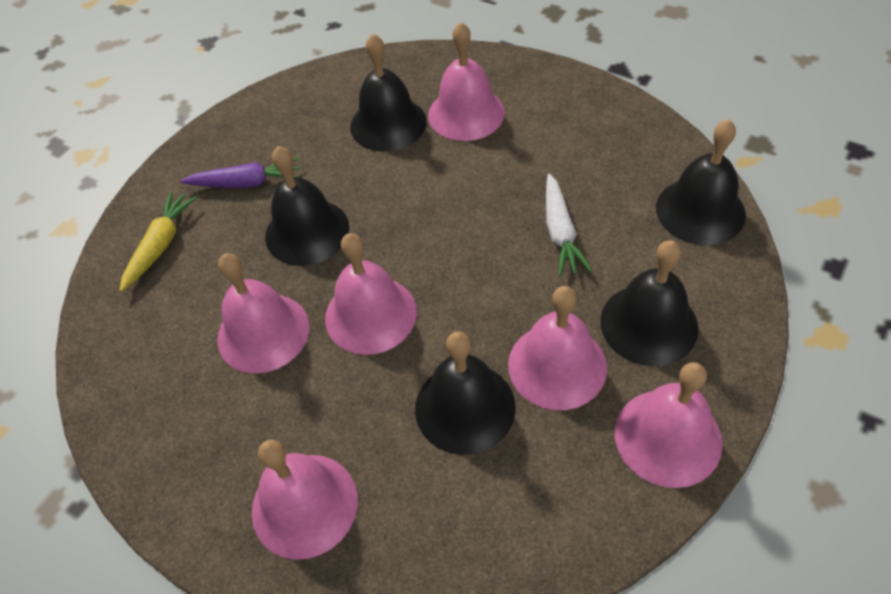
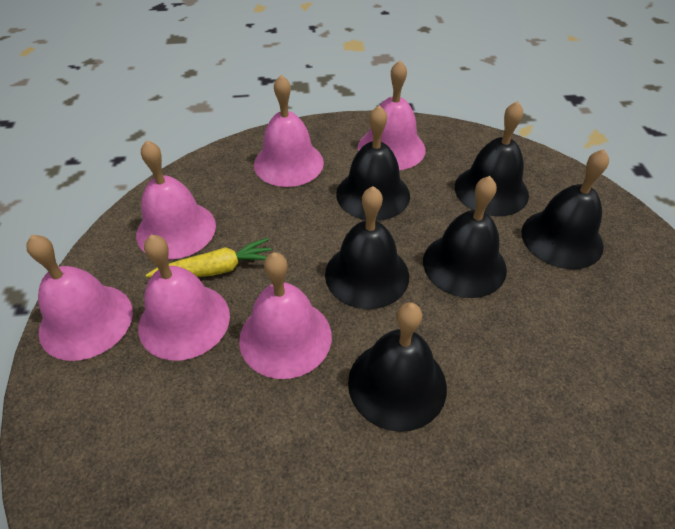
black bell: 5 -> 6
purple carrot: 1 -> 0
white carrot: 1 -> 0

